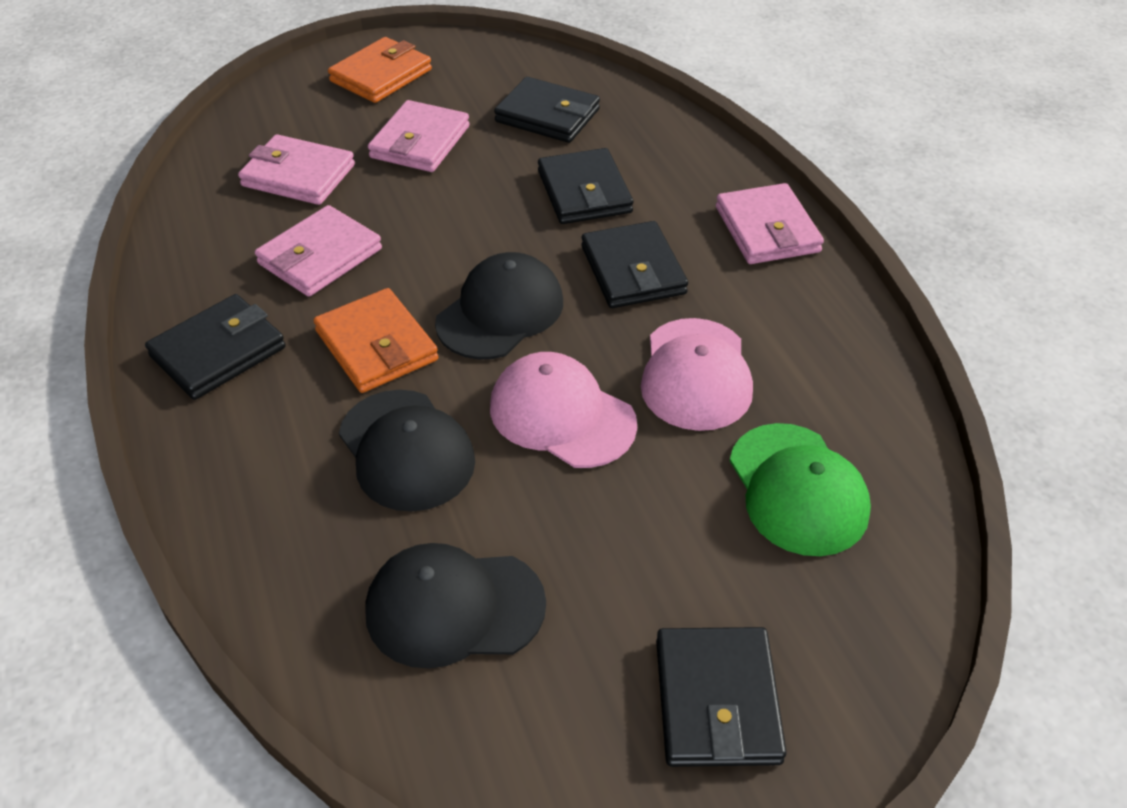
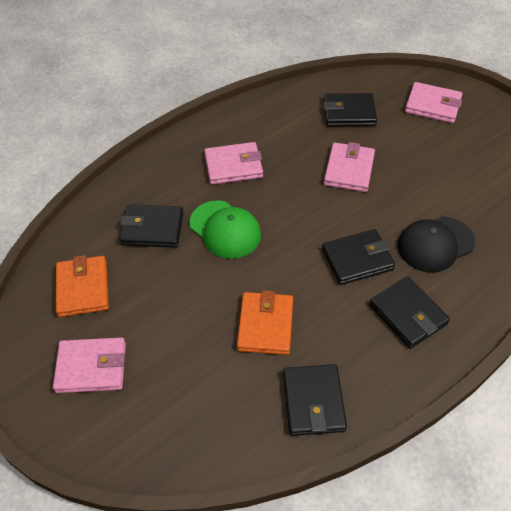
black cap: 3 -> 1
pink cap: 2 -> 0

